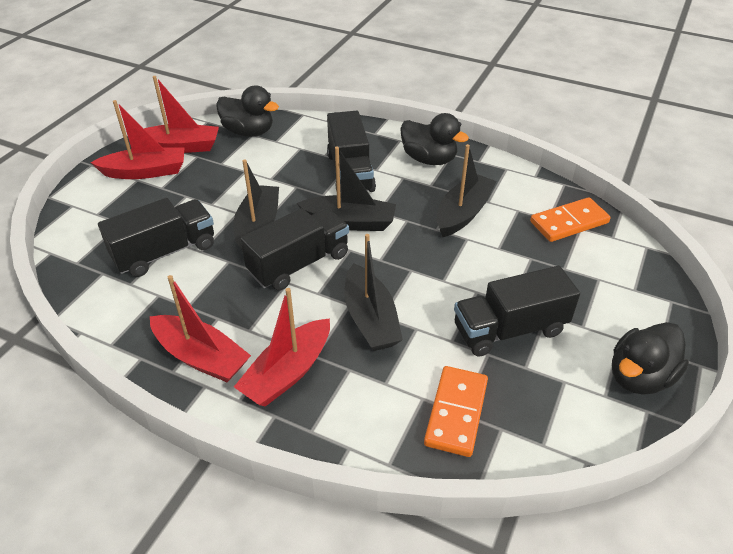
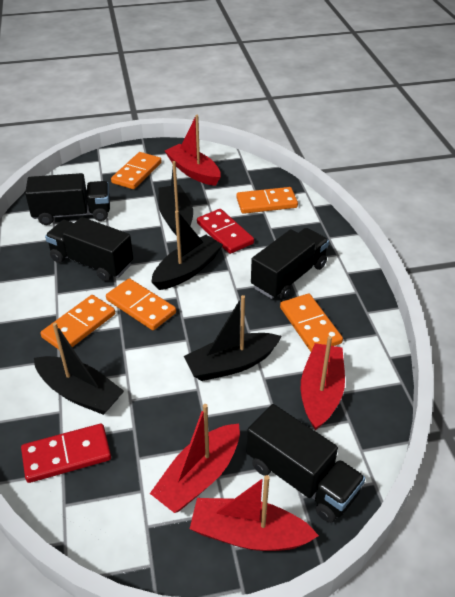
black duck: 3 -> 0
orange domino: 2 -> 5
red domino: 0 -> 2

